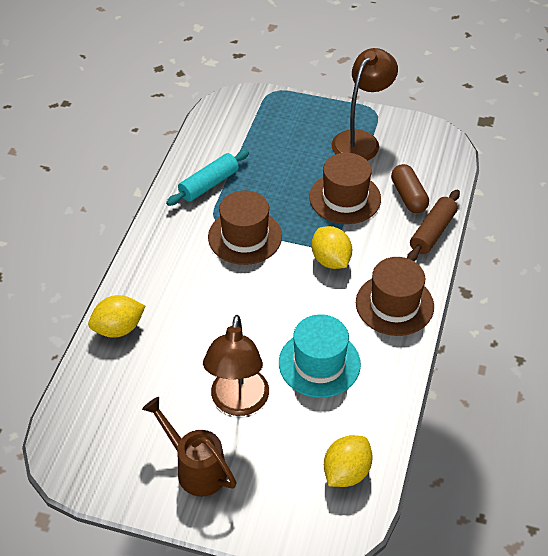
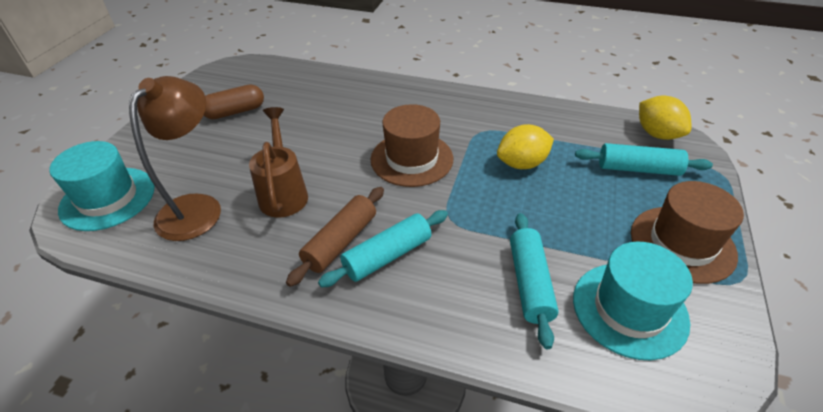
brown hat: 3 -> 2
brown lamp: 2 -> 1
turquoise hat: 1 -> 2
turquoise rolling pin: 1 -> 3
yellow lemon: 3 -> 2

